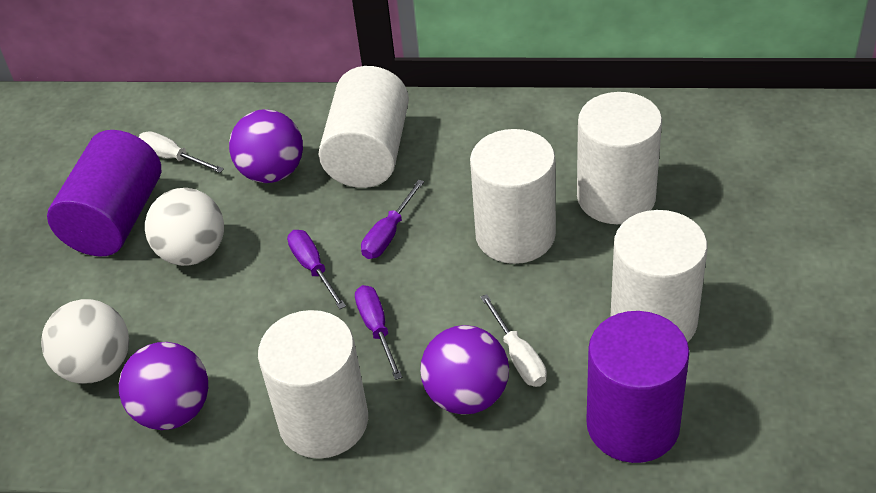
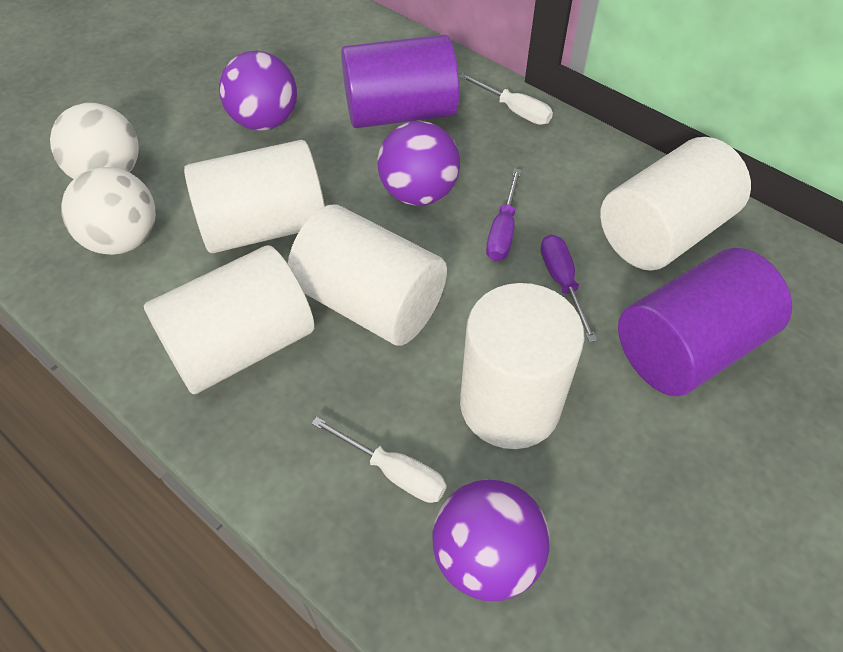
purple screwdriver: 3 -> 2

